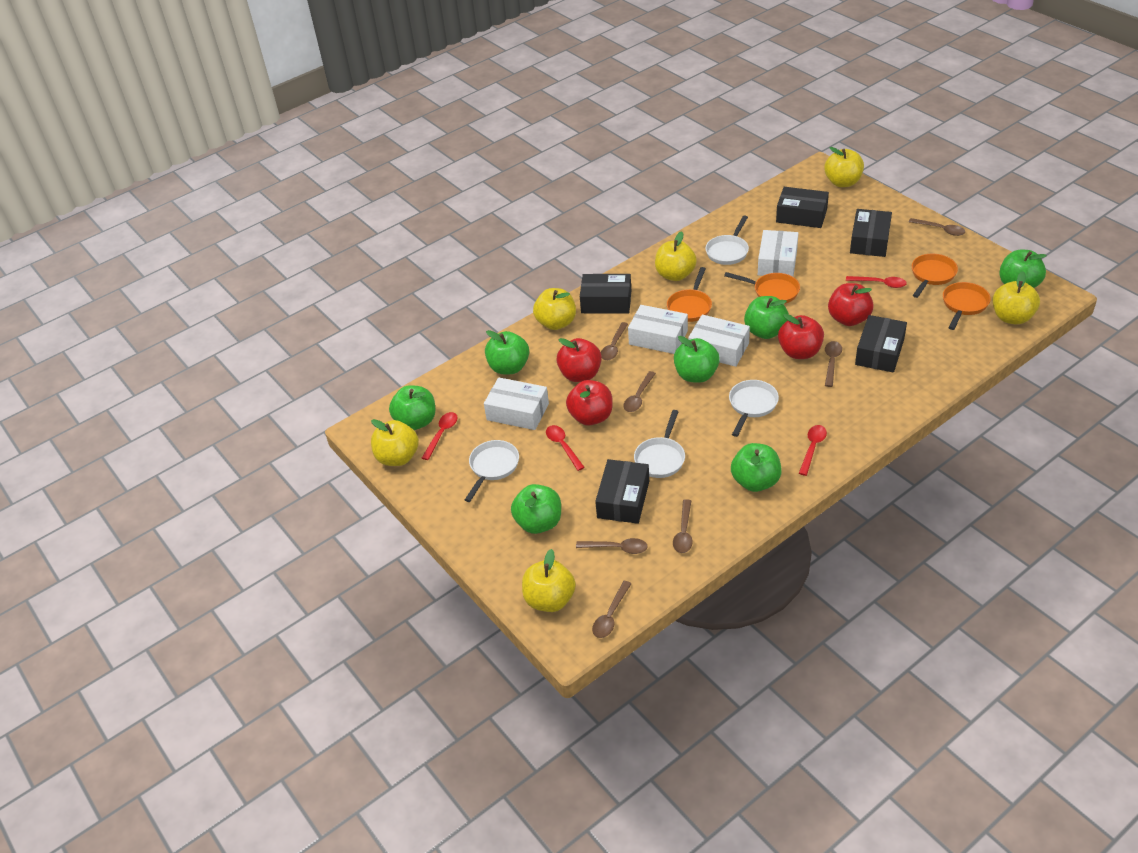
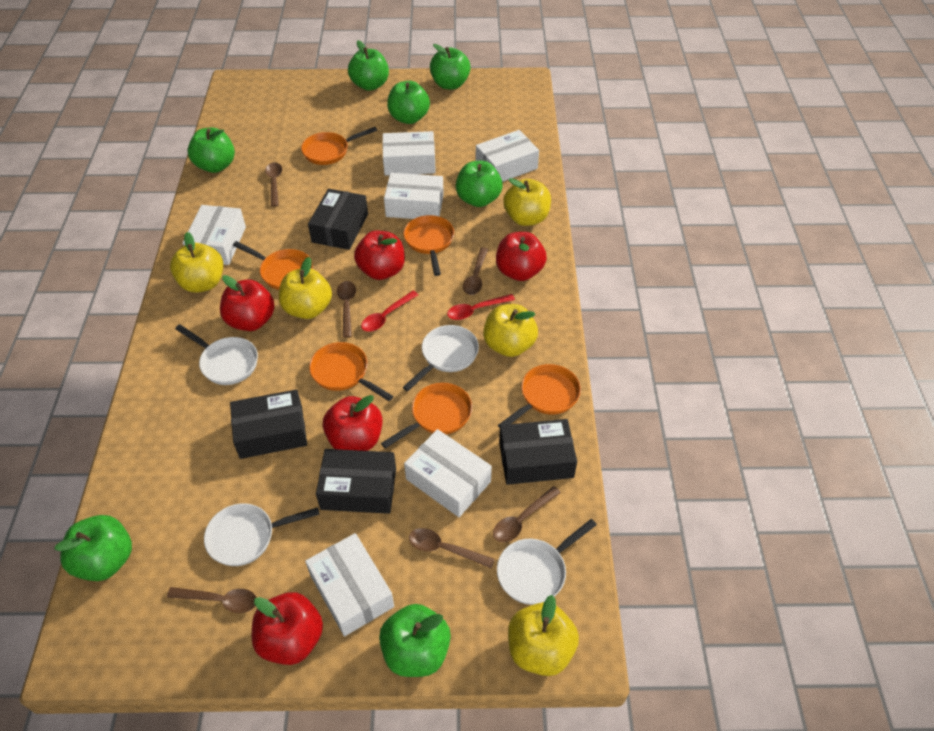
black box: 5 -> 4
brown spoon: 7 -> 6
orange pan: 4 -> 6
red apple: 4 -> 5
red spoon: 4 -> 2
white box: 4 -> 6
yellow apple: 6 -> 5

